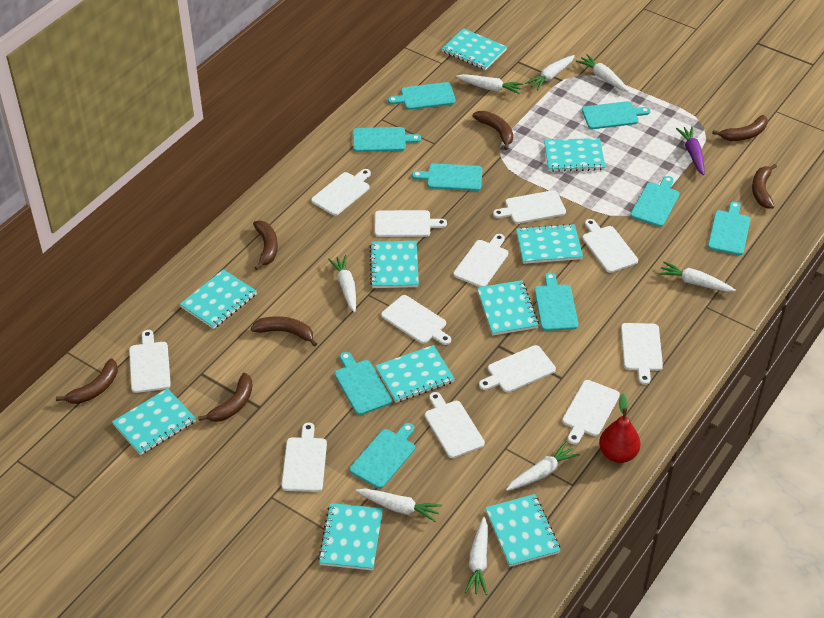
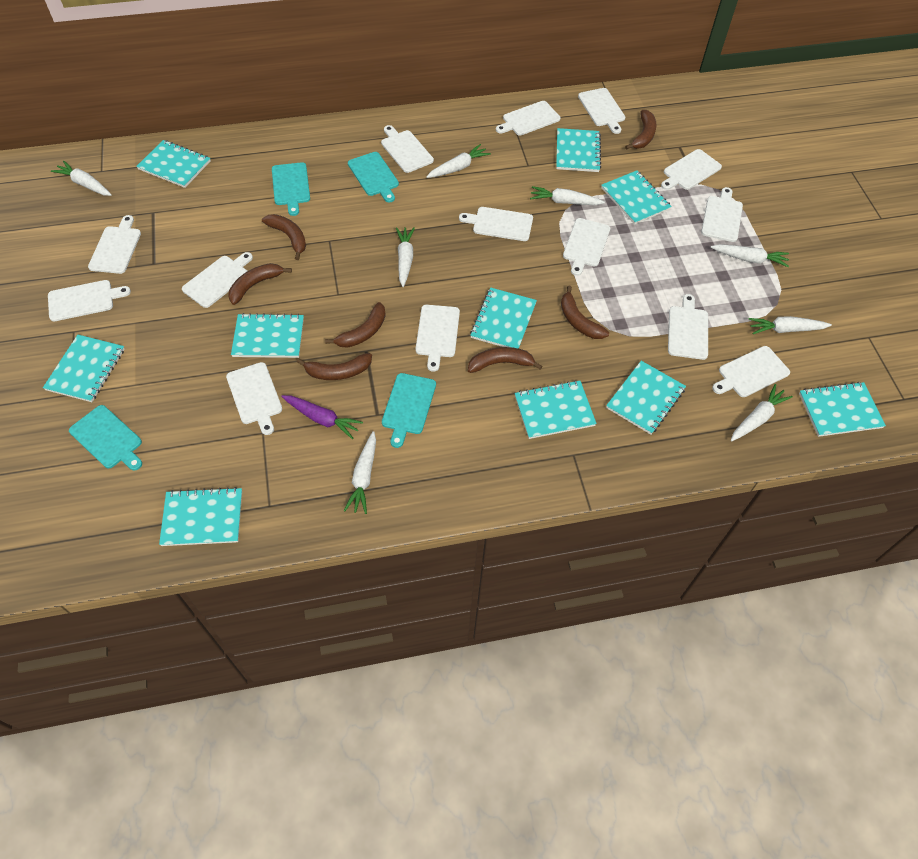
red pear: 1 -> 0
turquoise cutting board: 9 -> 4
white cutting board: 12 -> 14

